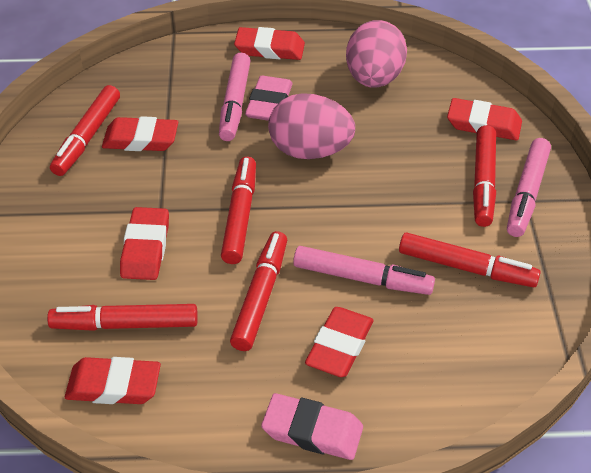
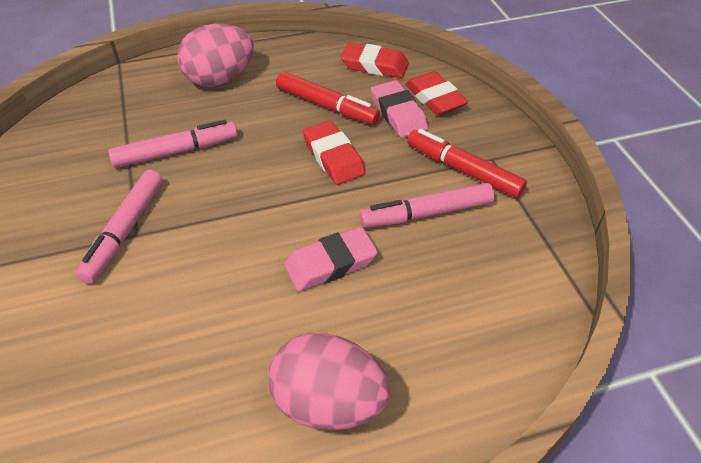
red eraser: 6 -> 3
red marker: 6 -> 2

